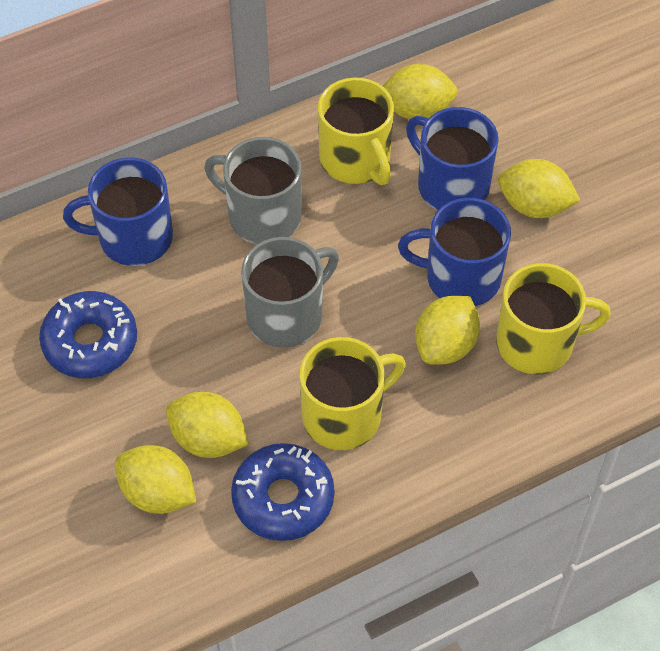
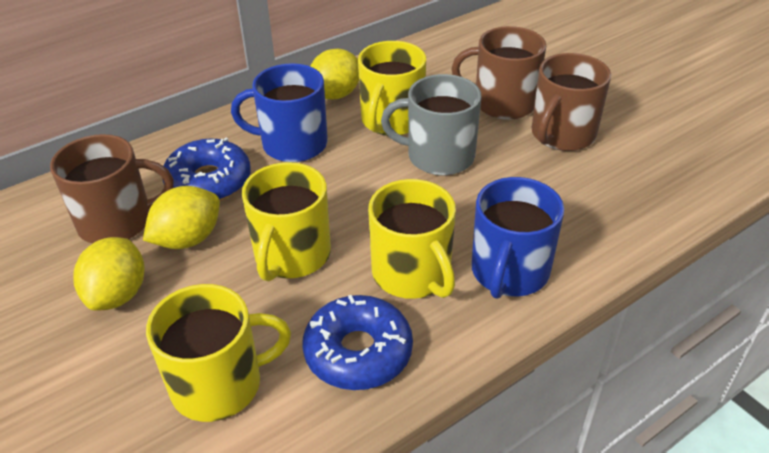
blue mug: 3 -> 2
brown mug: 0 -> 3
grey mug: 2 -> 1
yellow lemon: 5 -> 3
yellow mug: 3 -> 4

